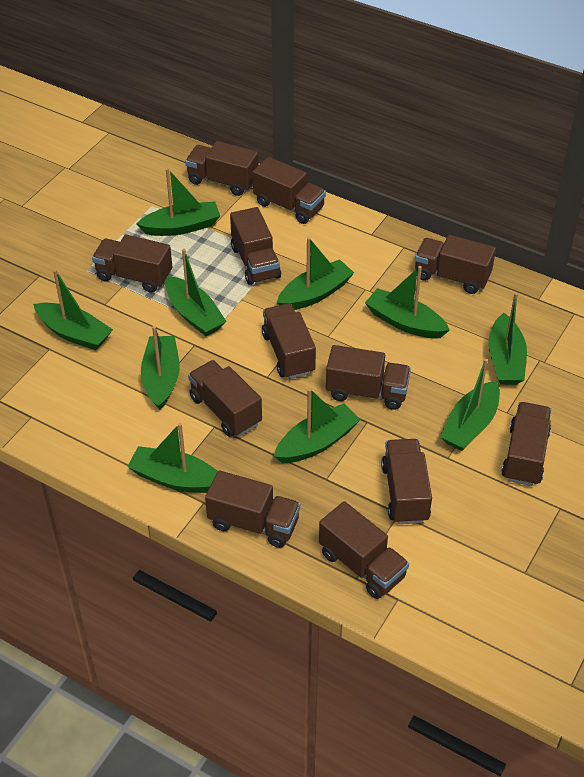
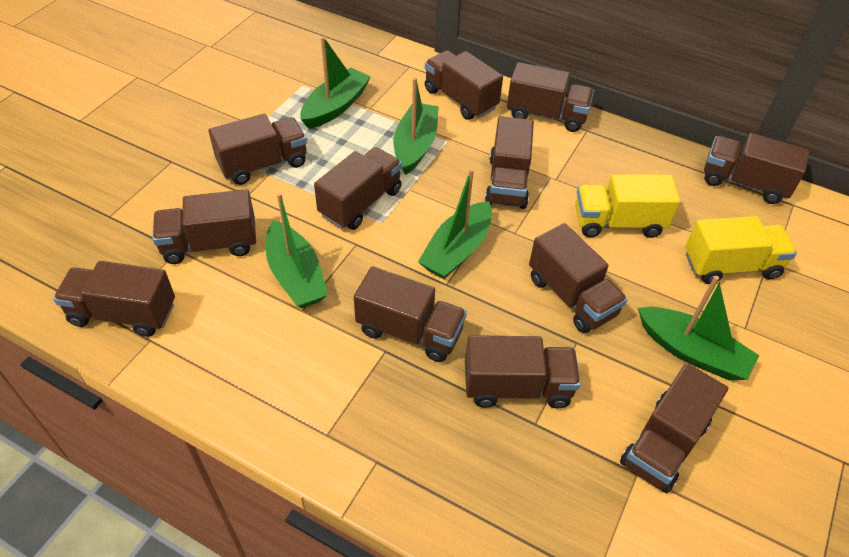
green boat: 10 -> 5
yellow truck: 0 -> 2

